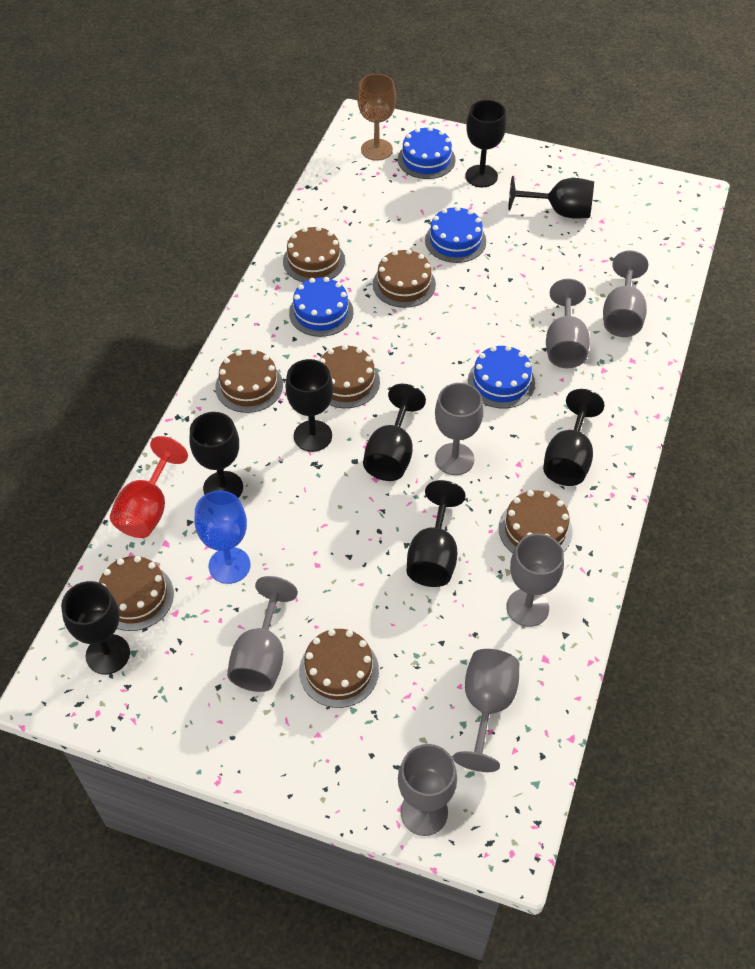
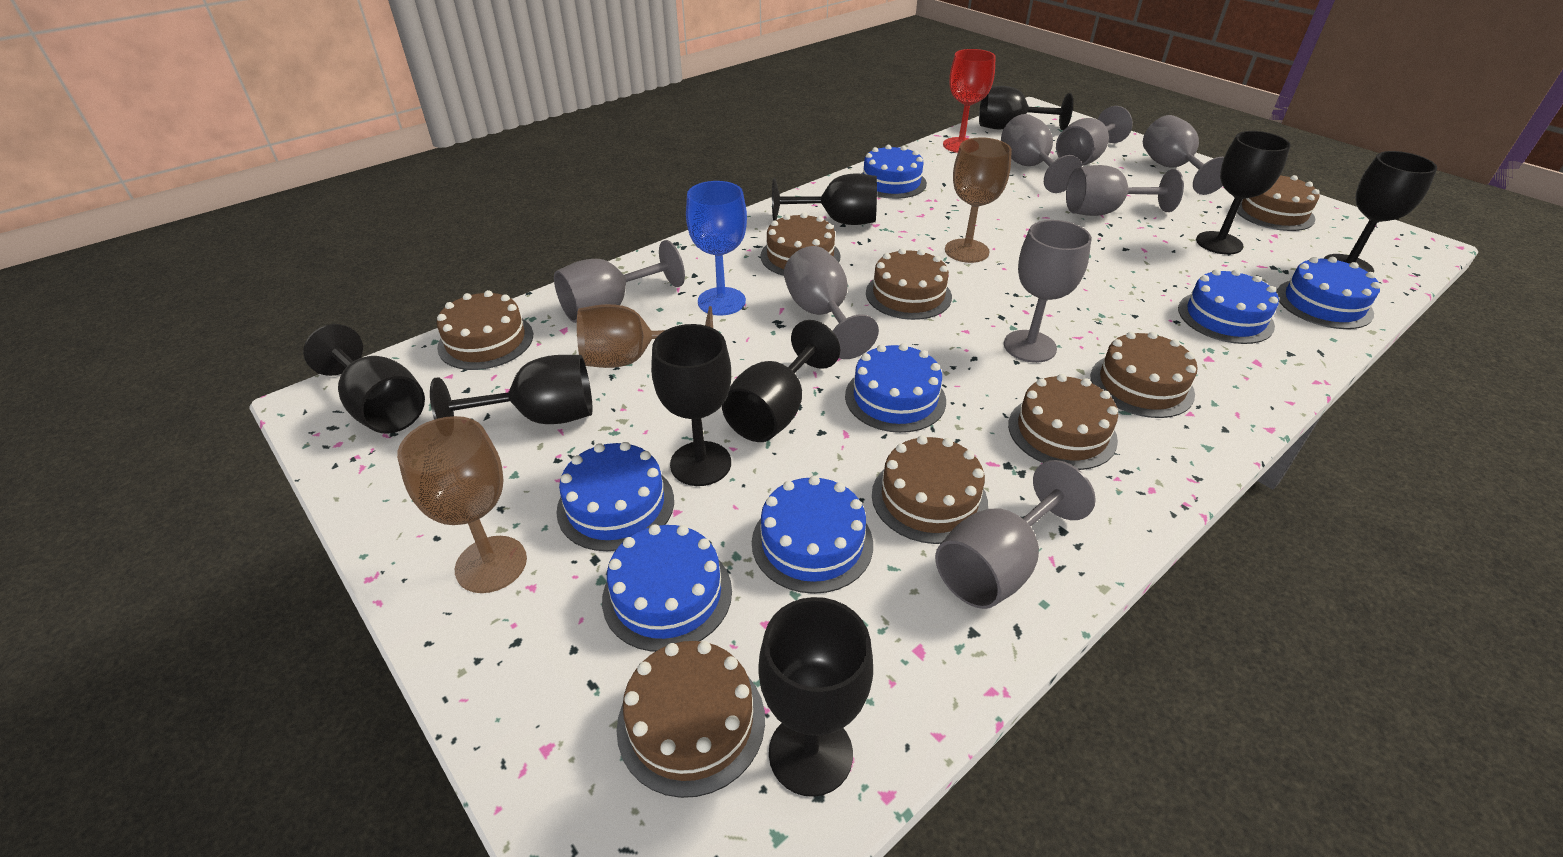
black goblet: 8 -> 9
blue cake: 4 -> 7
brown cake: 7 -> 8
brown goblet: 1 -> 3
grey goblet: 7 -> 8

